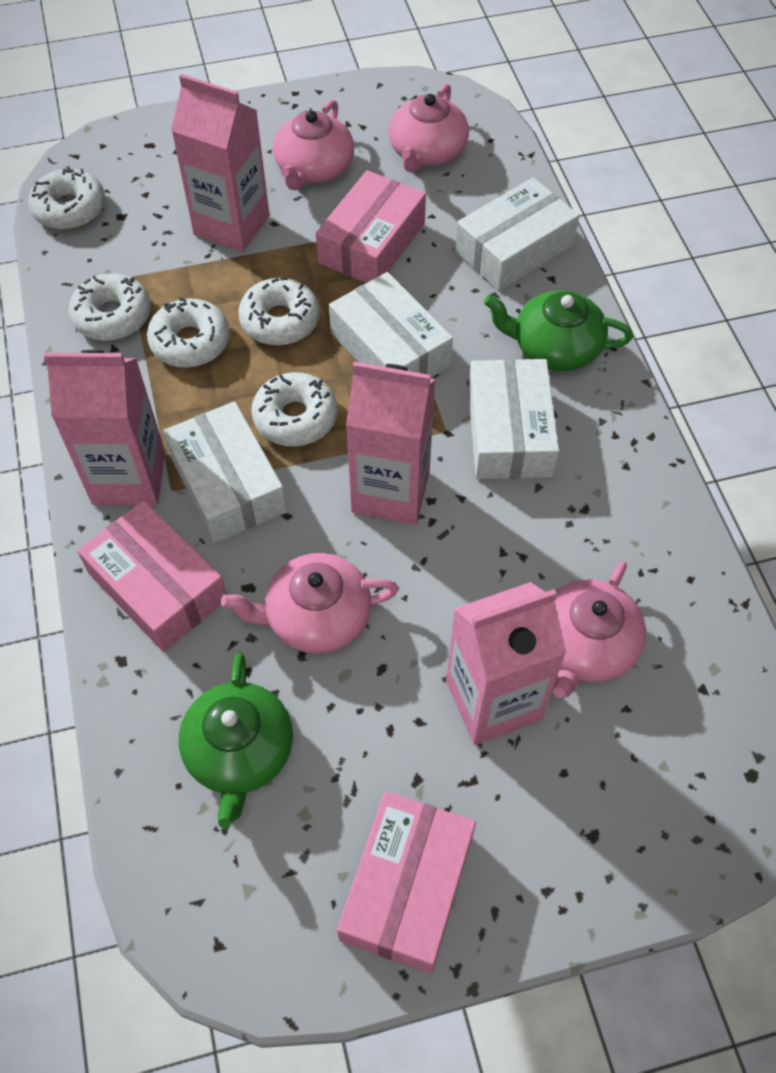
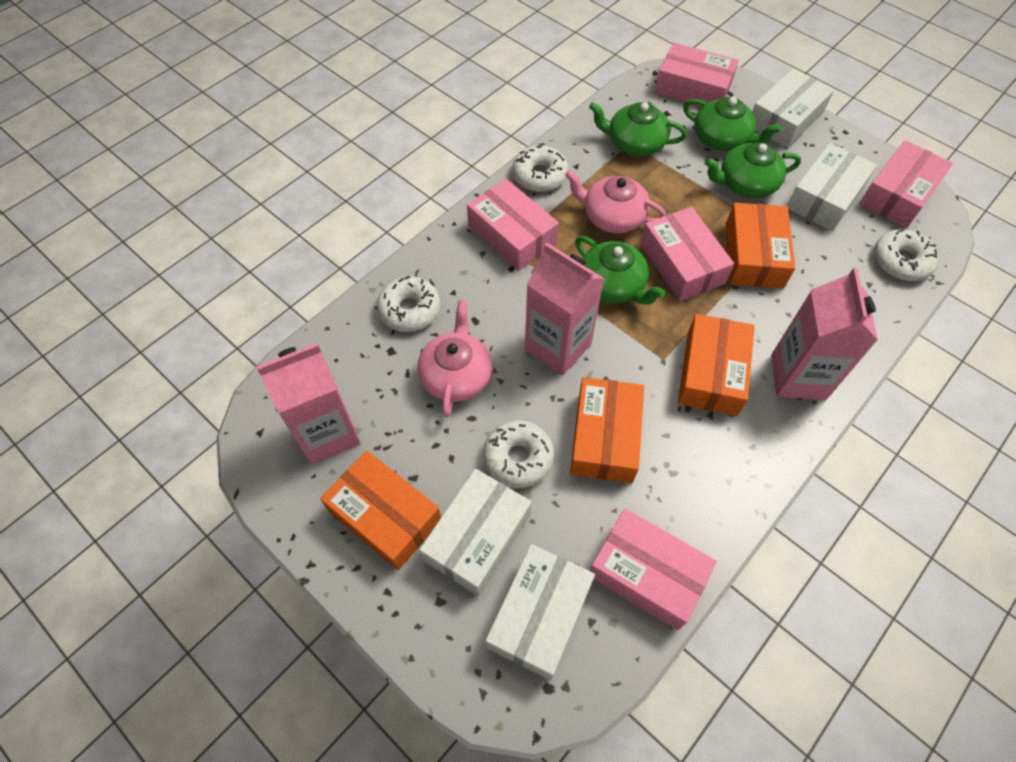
green teapot: 2 -> 4
orange box: 0 -> 4
pink box: 3 -> 5
pink carton: 4 -> 3
pink teapot: 4 -> 2
white donut: 5 -> 4

